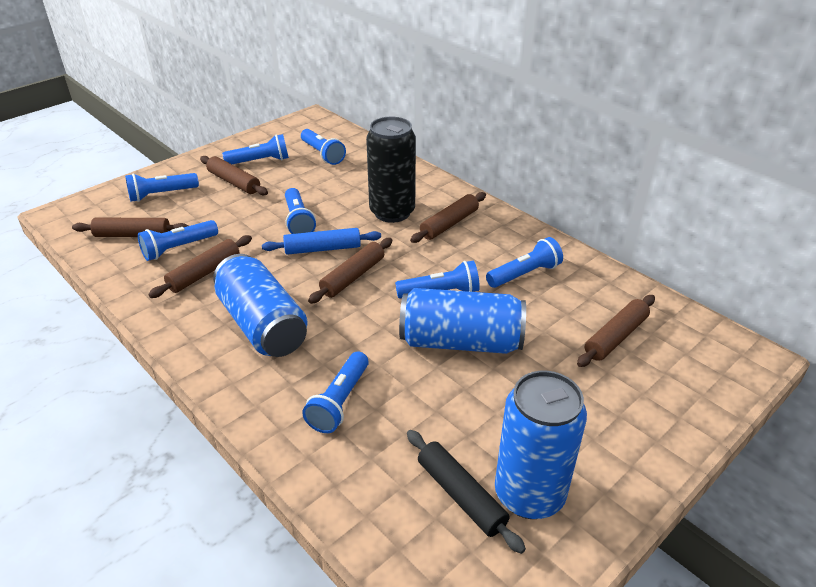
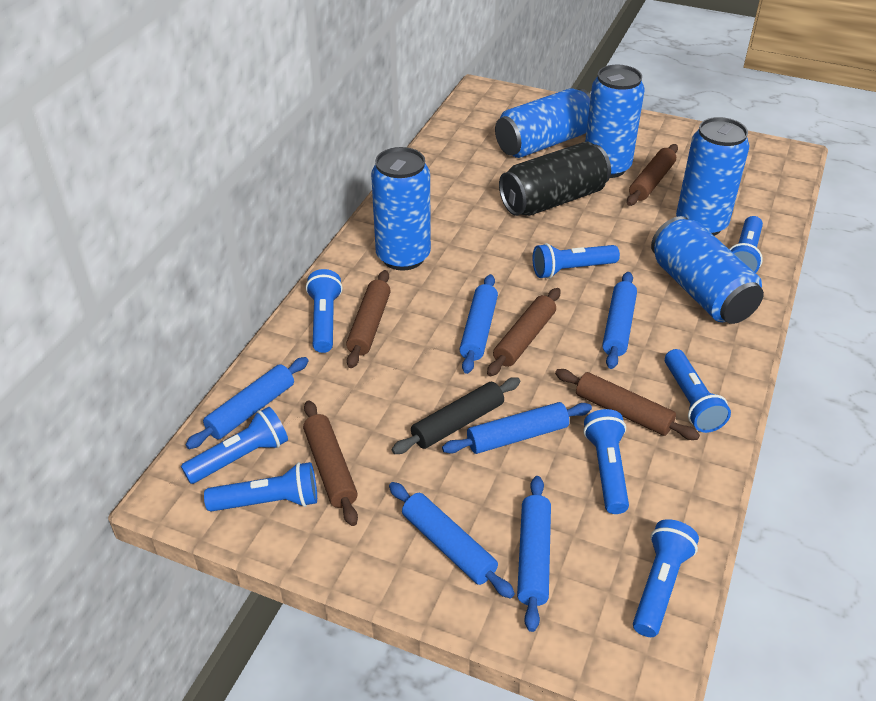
blue can: 3 -> 5
blue rolling pin: 1 -> 6
brown rolling pin: 6 -> 5

